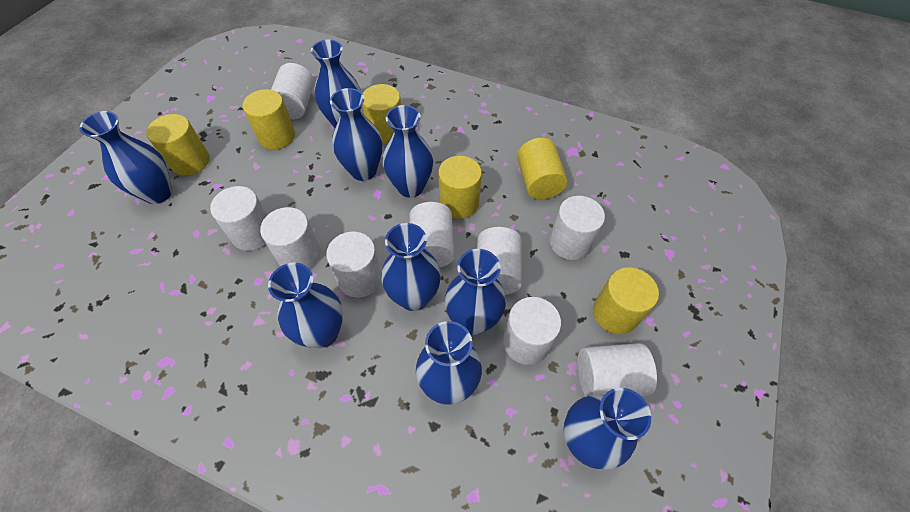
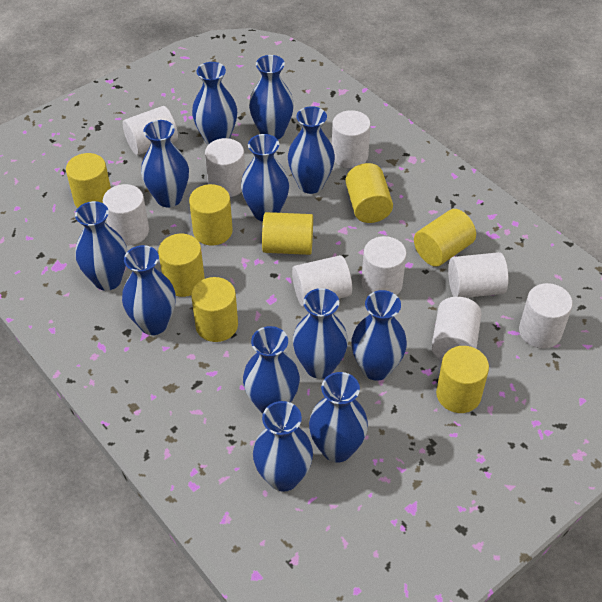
blue vase: 9 -> 12
yellow cylinder: 6 -> 8

